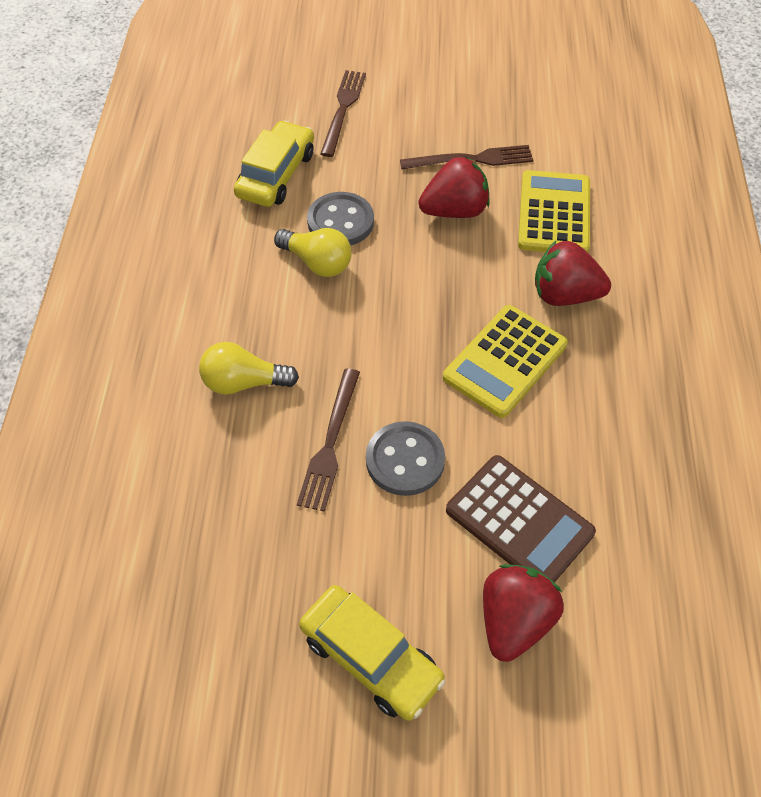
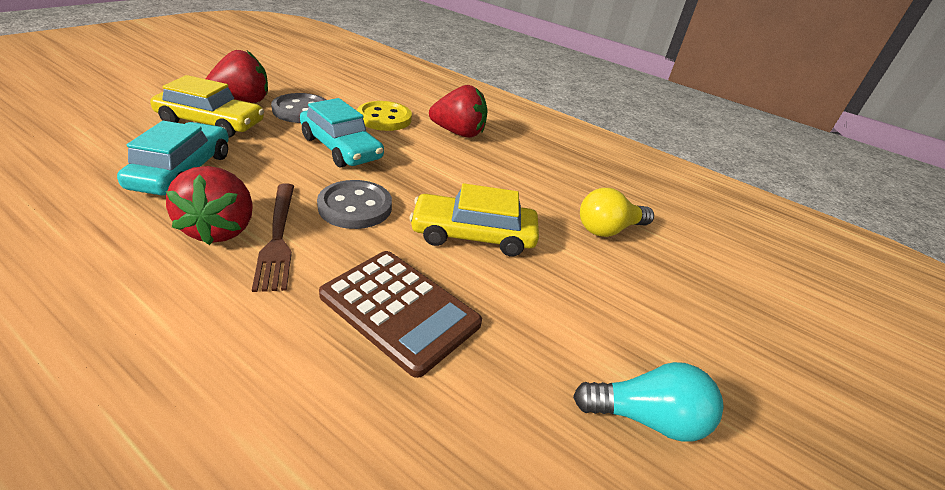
brown fork: 3 -> 1
turquoise car: 0 -> 2
turquoise light bulb: 0 -> 1
yellow button: 0 -> 1
yellow calculator: 2 -> 0
yellow light bulb: 2 -> 1

